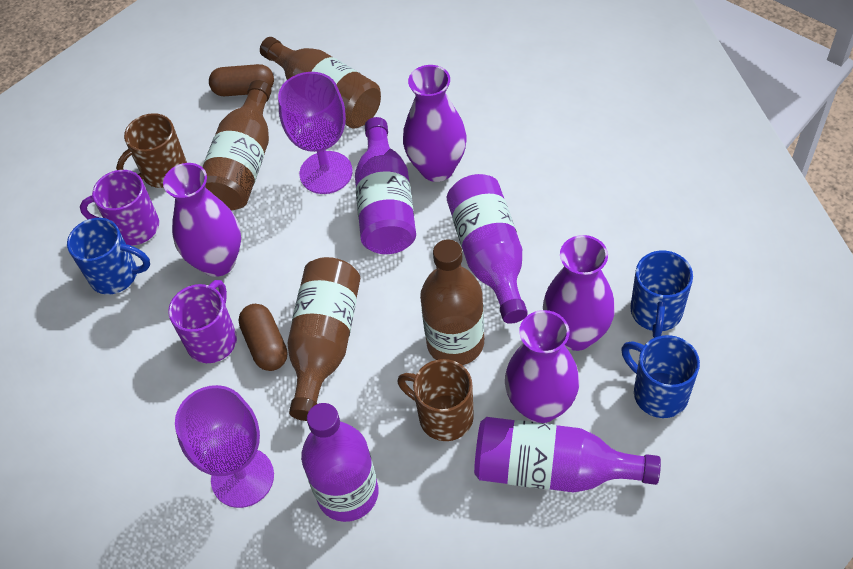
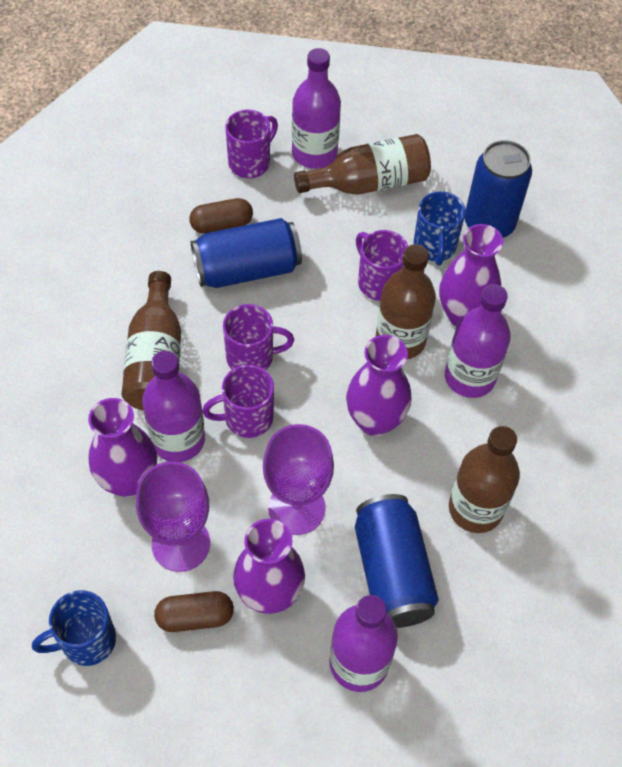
blue can: 0 -> 3
blue mug: 3 -> 2
brown mug: 2 -> 0
purple mug: 2 -> 4

